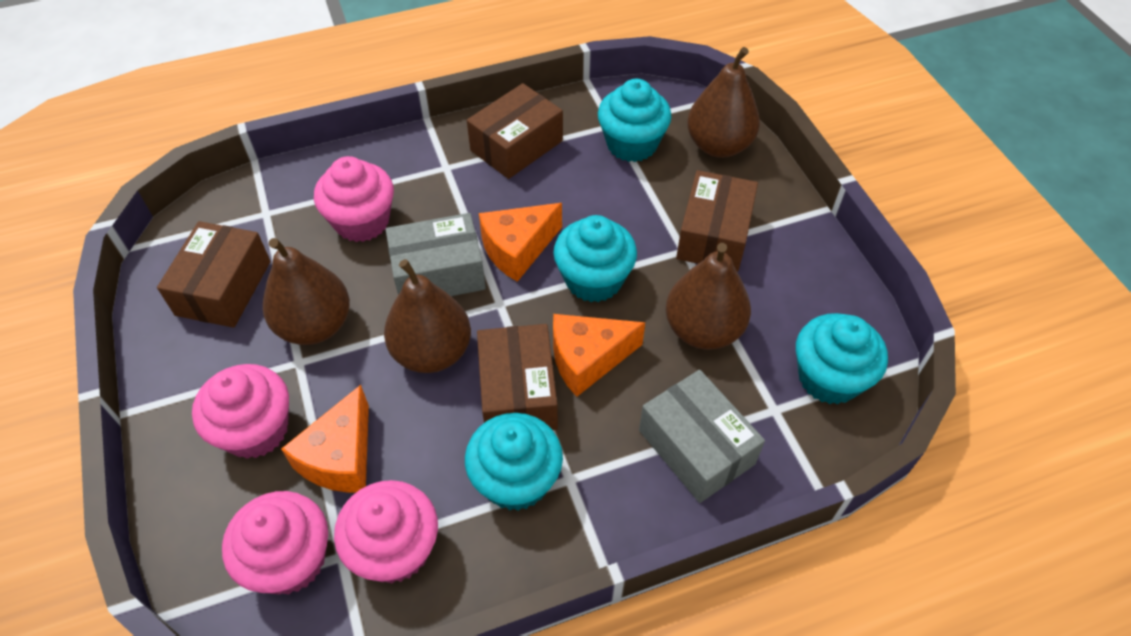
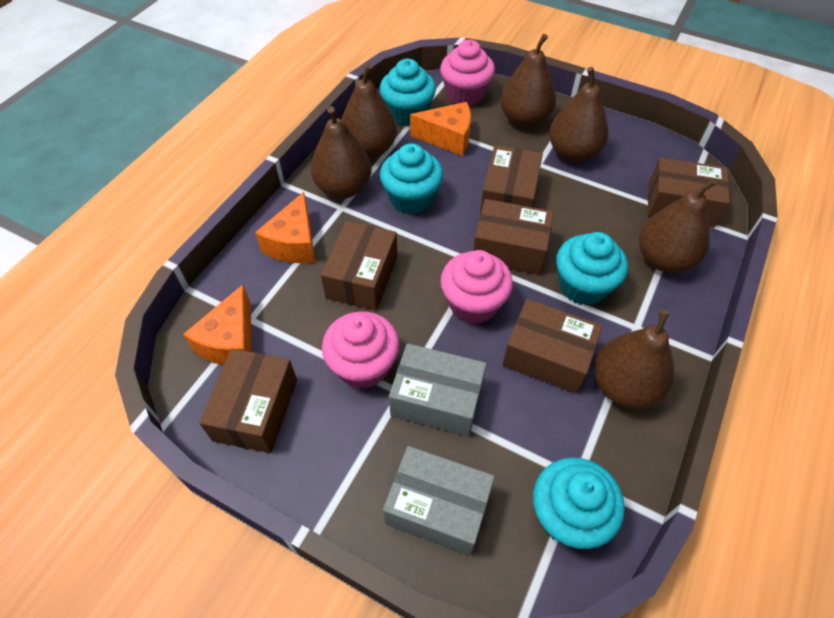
brown box: 4 -> 6
brown pear: 4 -> 6
pink cupcake: 4 -> 3

